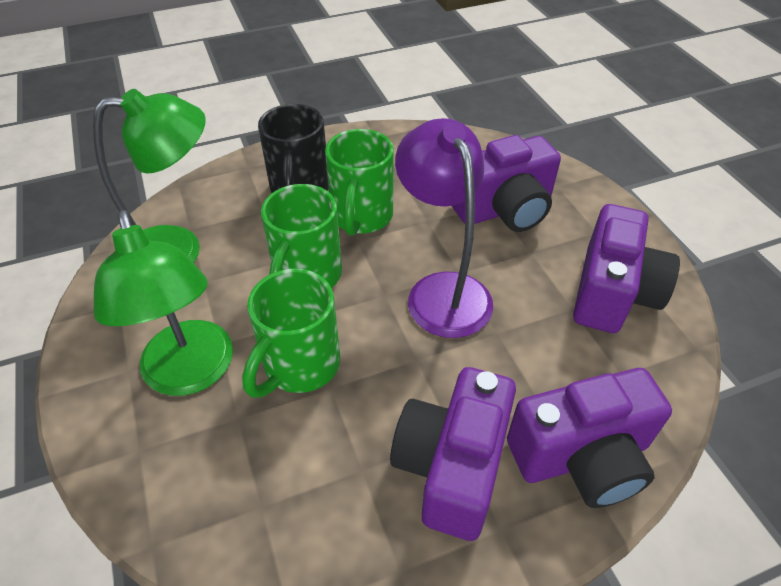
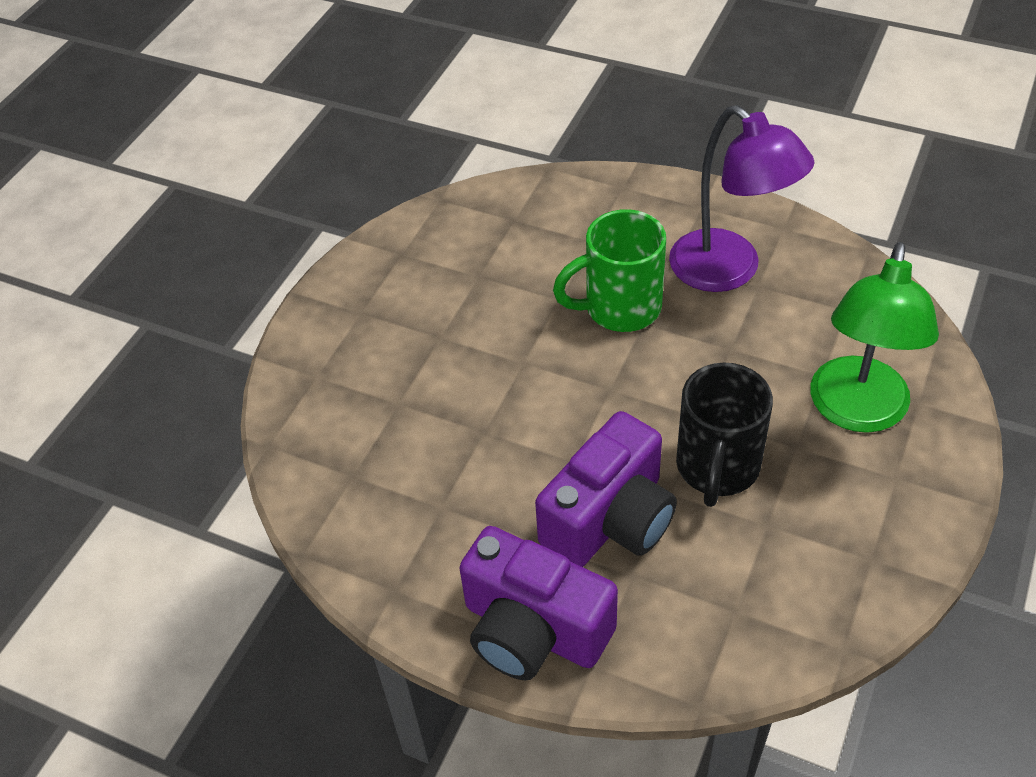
green lamp: 2 -> 1
green mug: 3 -> 1
purple camera: 4 -> 2

